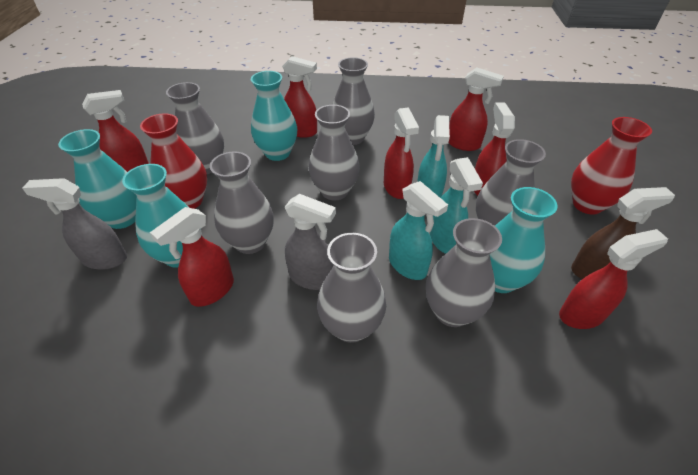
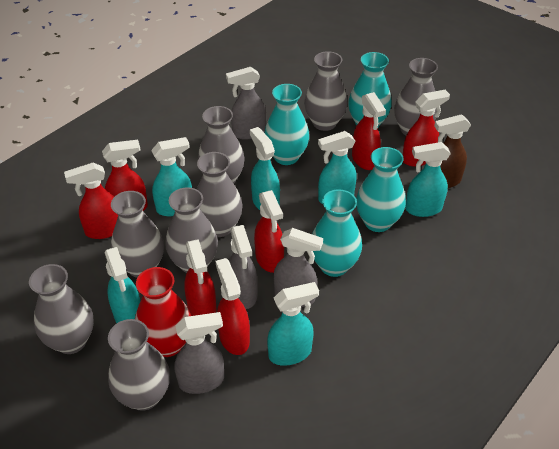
grey spray bottle: 2 -> 4
grey vase: 7 -> 8
red vase: 2 -> 1
turquoise spray bottle: 3 -> 6

